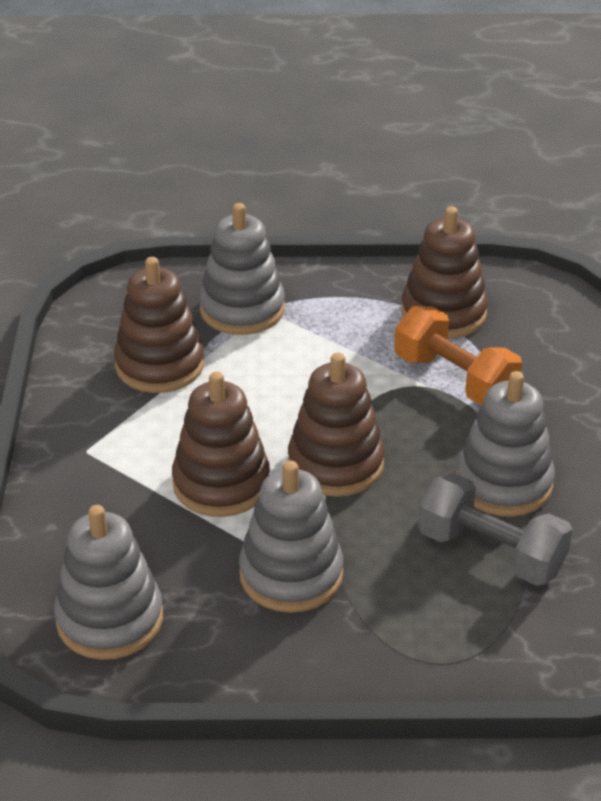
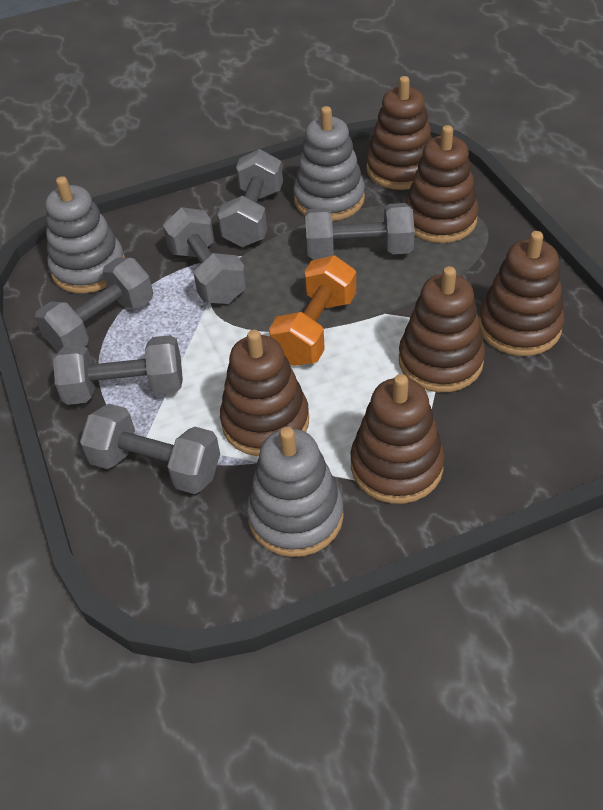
brown stacking toy: 4 -> 6
grey dumbbell: 1 -> 6
grey stacking toy: 4 -> 3

